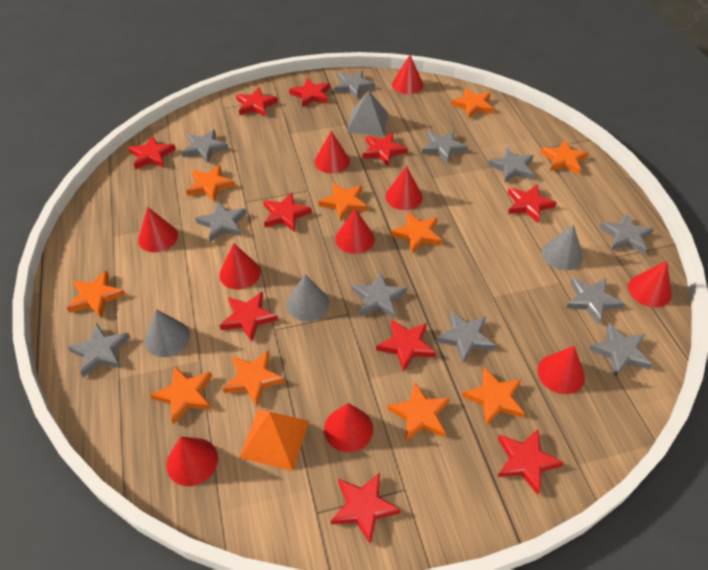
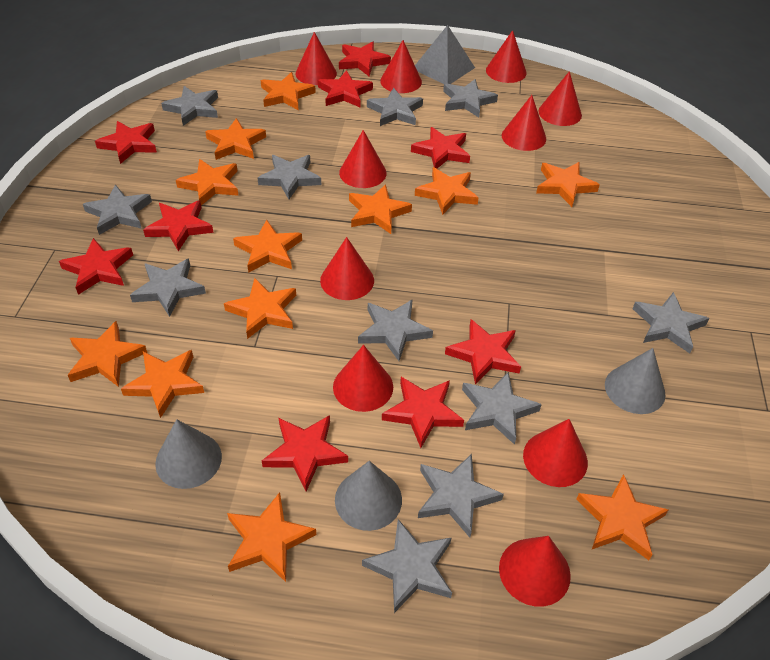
orange pyramid: 1 -> 0
orange star: 10 -> 12
red star: 10 -> 9

